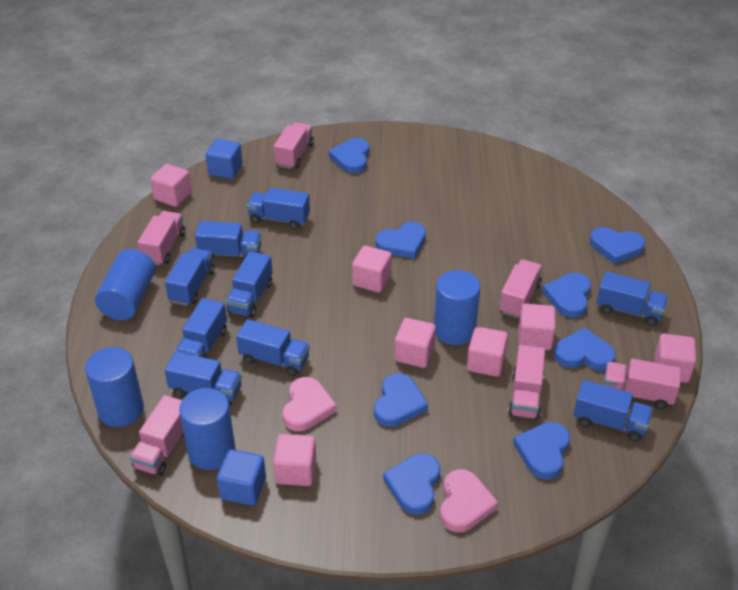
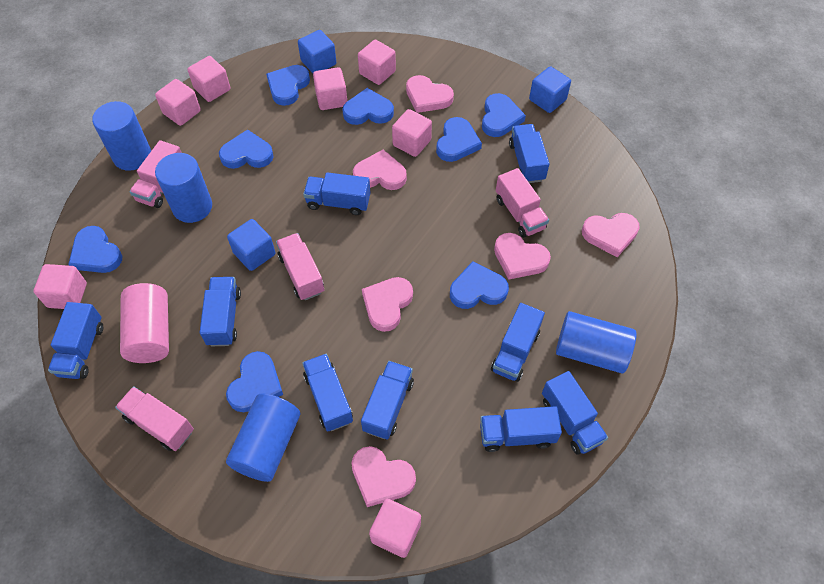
blue cube: 2 -> 3
pink cylinder: 0 -> 1
pink heart: 2 -> 6
pink truck: 6 -> 4

